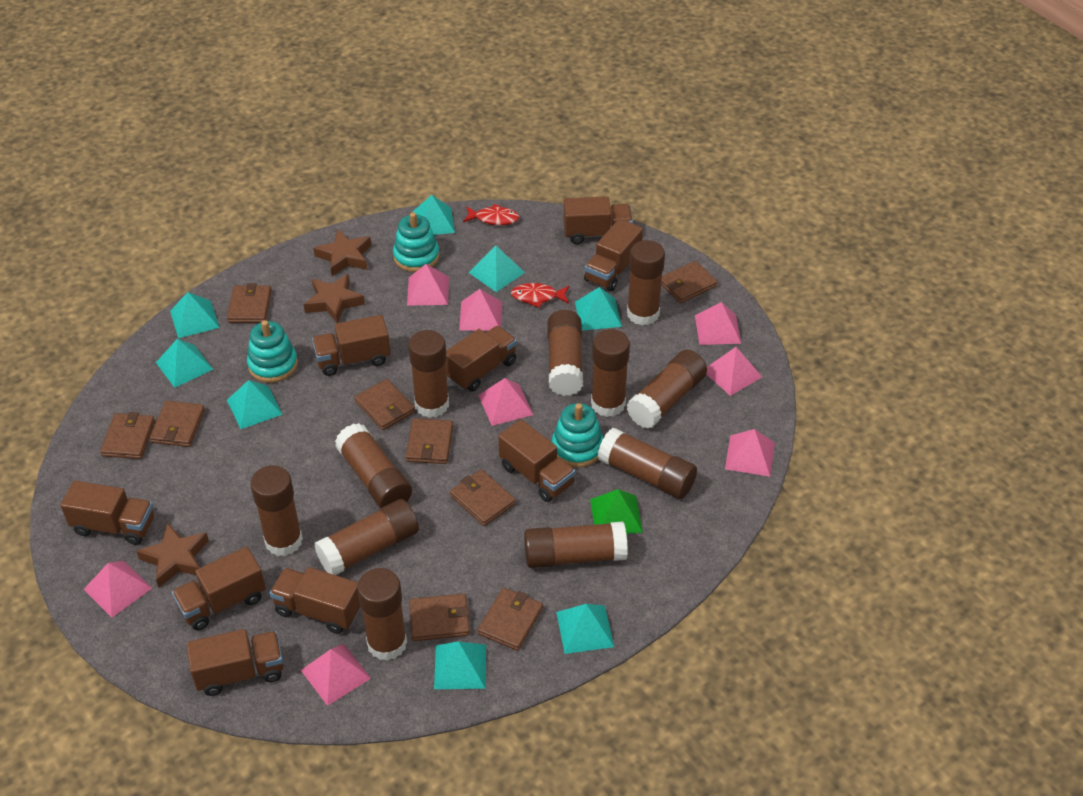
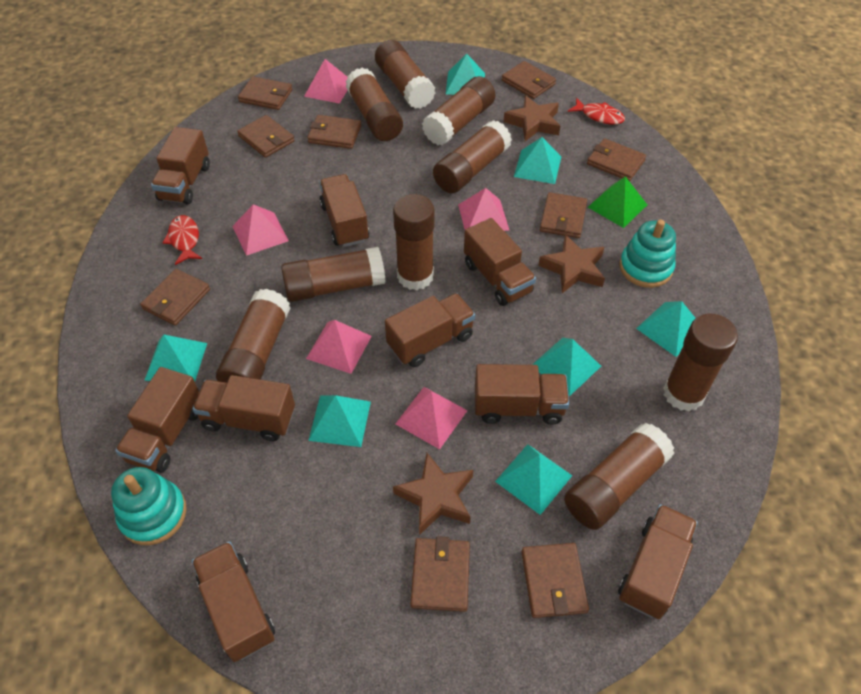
brown glue stick: 11 -> 9
pink pyramid: 8 -> 5
turquoise pyramid: 8 -> 7
turquoise stacking toy: 3 -> 2

